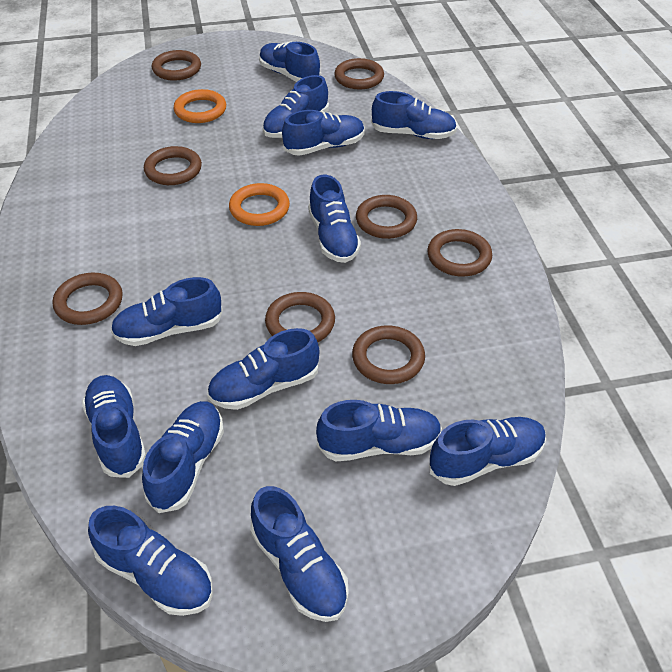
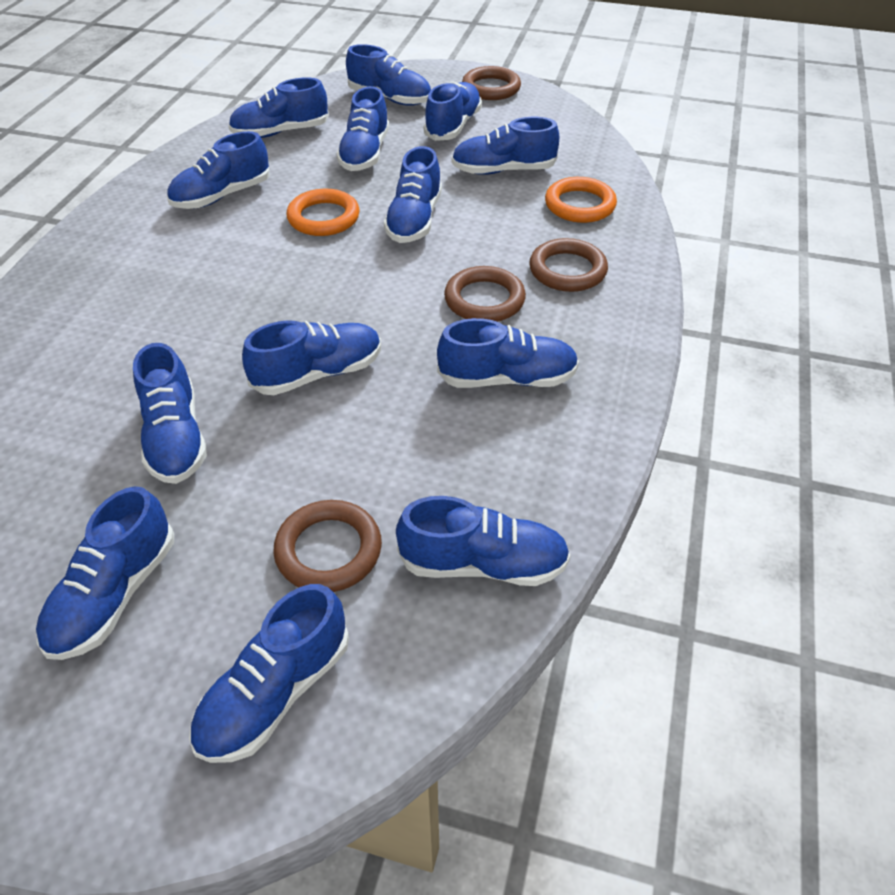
brown ring: 8 -> 4

